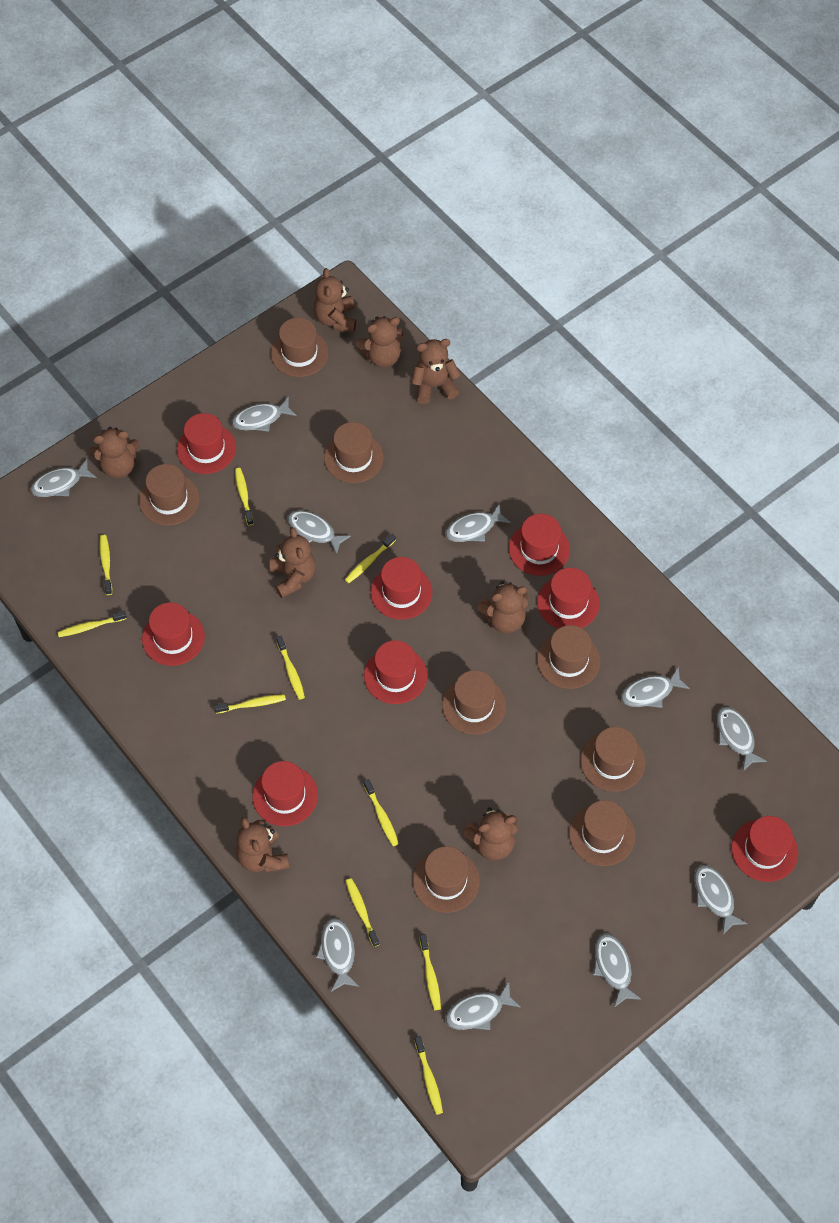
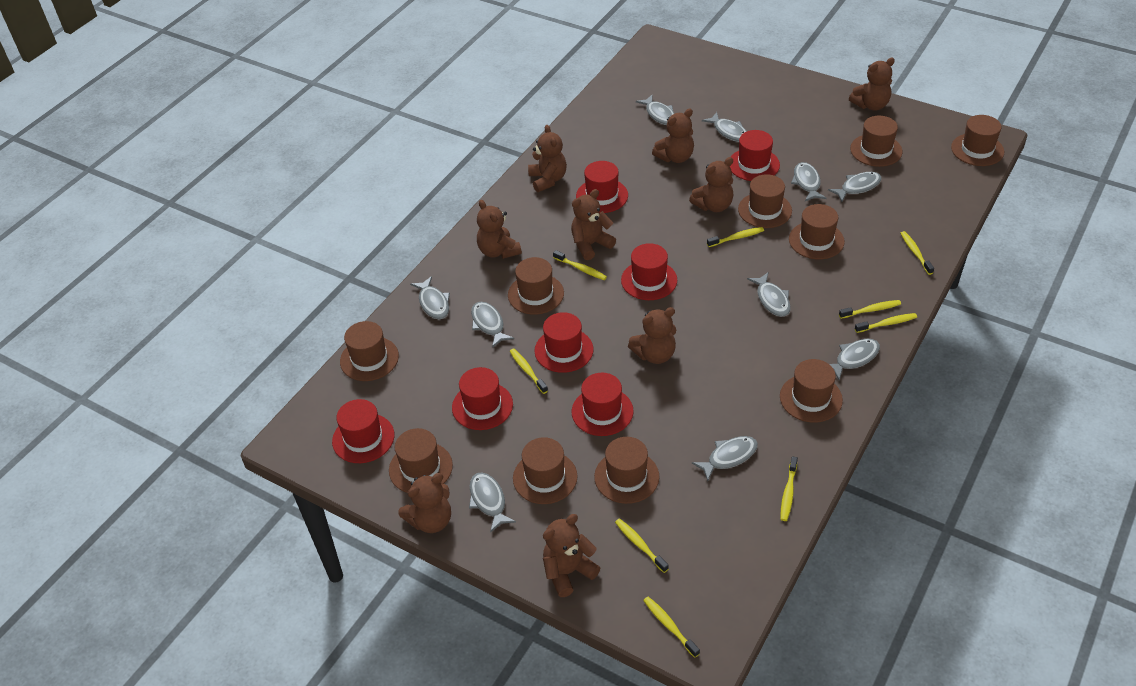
brown hat: 8 -> 10
brown teddy bear: 8 -> 9
red hat: 8 -> 7
yellow toothbrush: 10 -> 9

